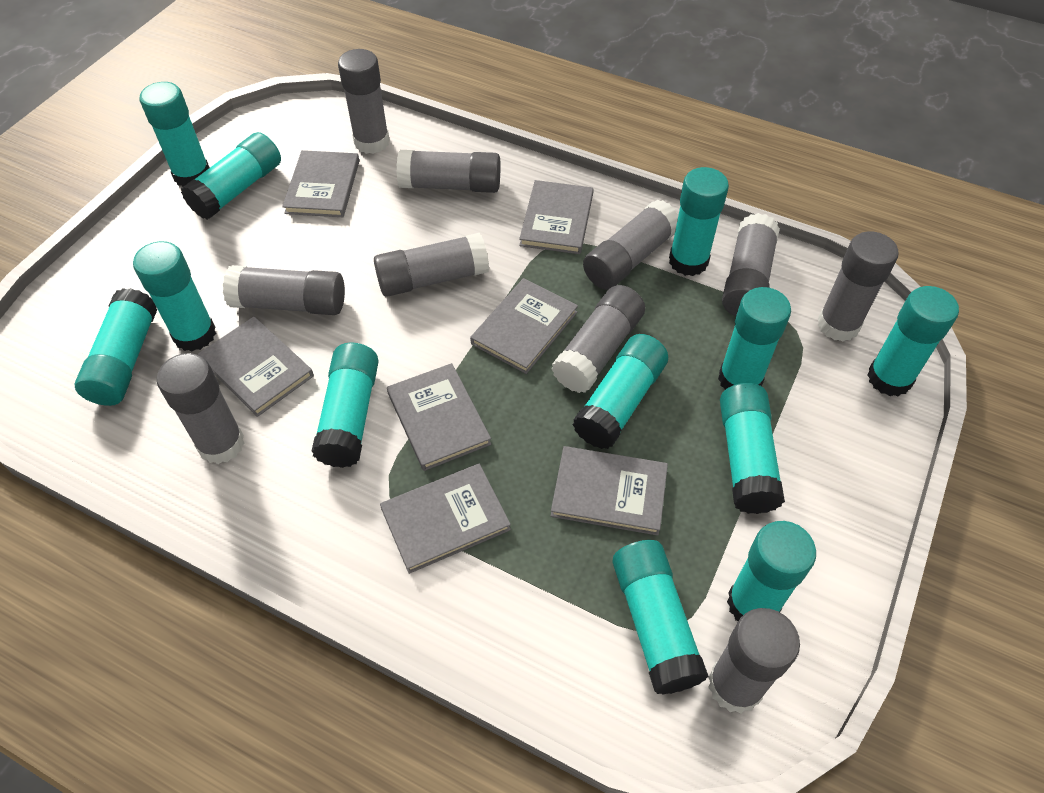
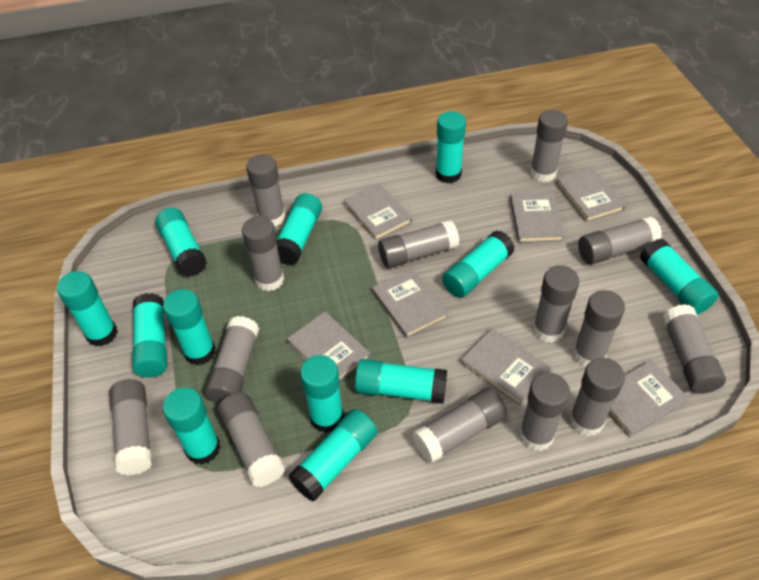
grey glue stick: 10 -> 14

